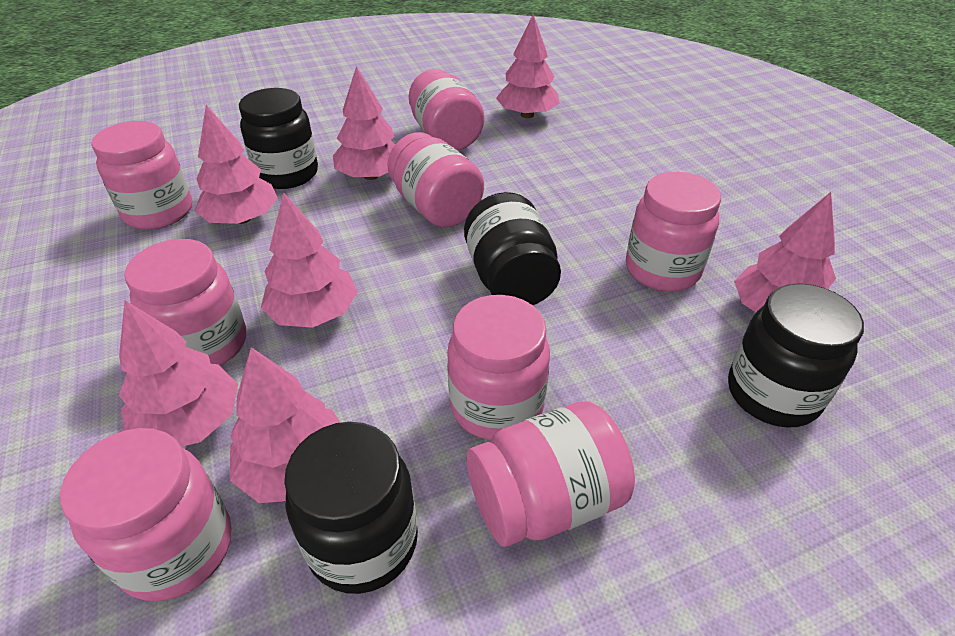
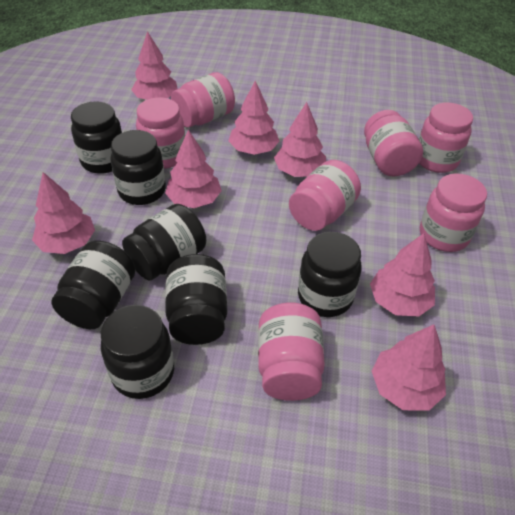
black jar: 4 -> 7
pink jar: 8 -> 7

